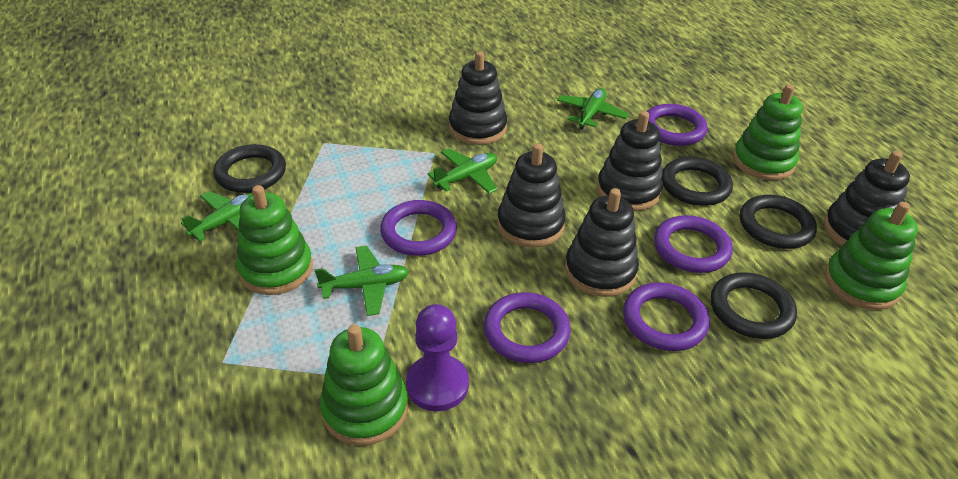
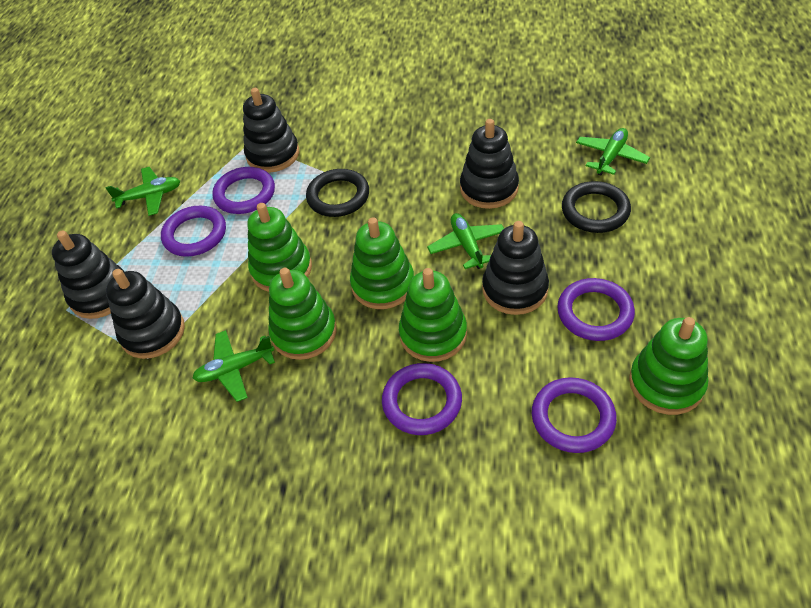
black ring: 4 -> 2
green stacking toy: 4 -> 5
purple pawn: 1 -> 0

